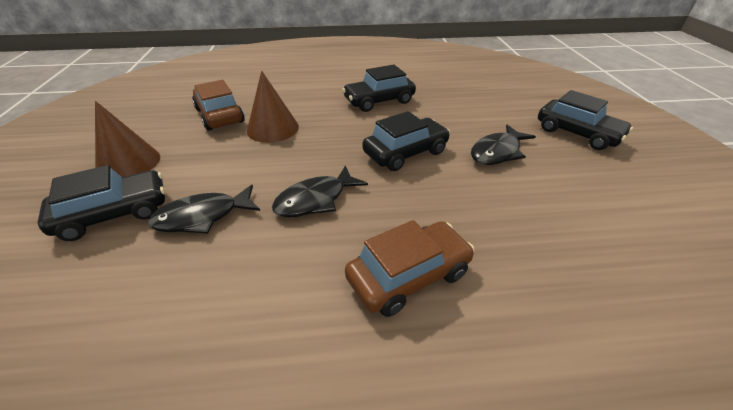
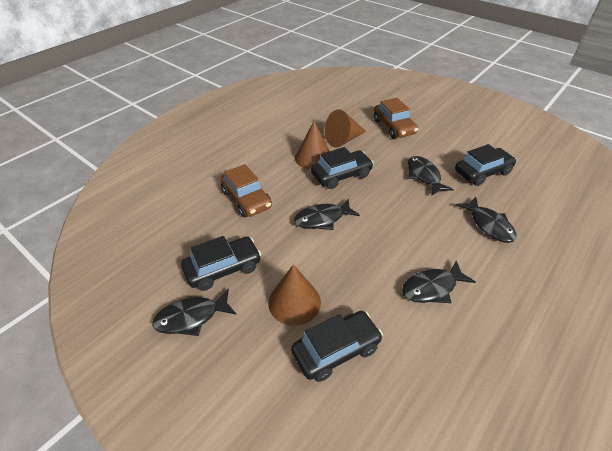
black fish: 3 -> 5
brown cone: 2 -> 3

